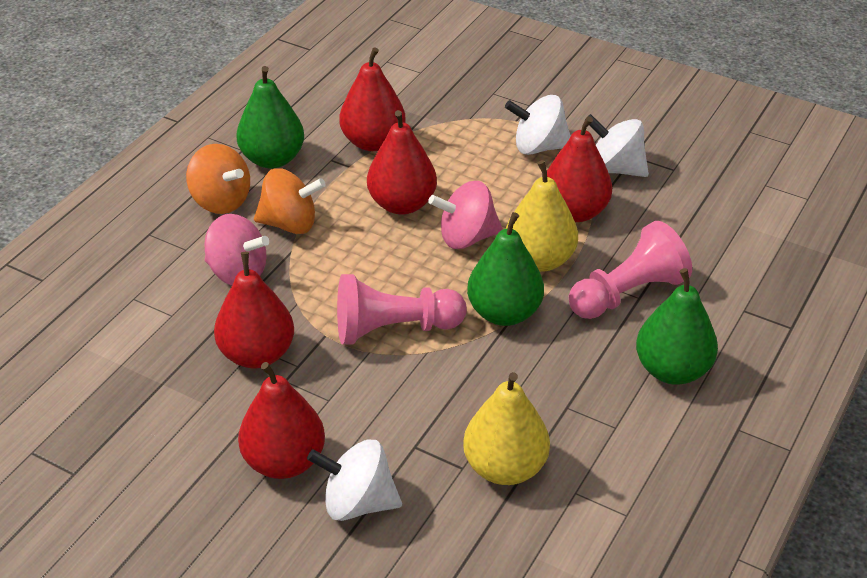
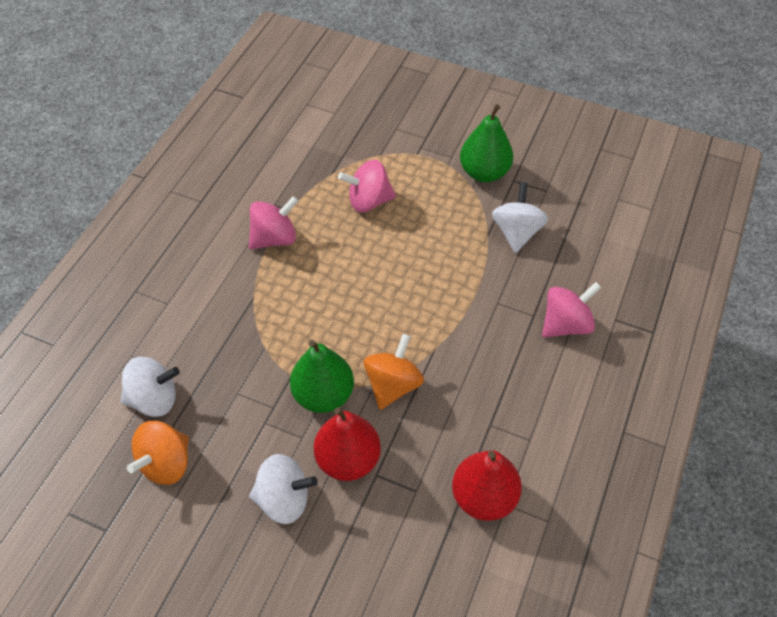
green pear: 3 -> 2
pink pawn: 2 -> 0
pink spinning top: 2 -> 3
red pear: 5 -> 2
yellow pear: 2 -> 0

